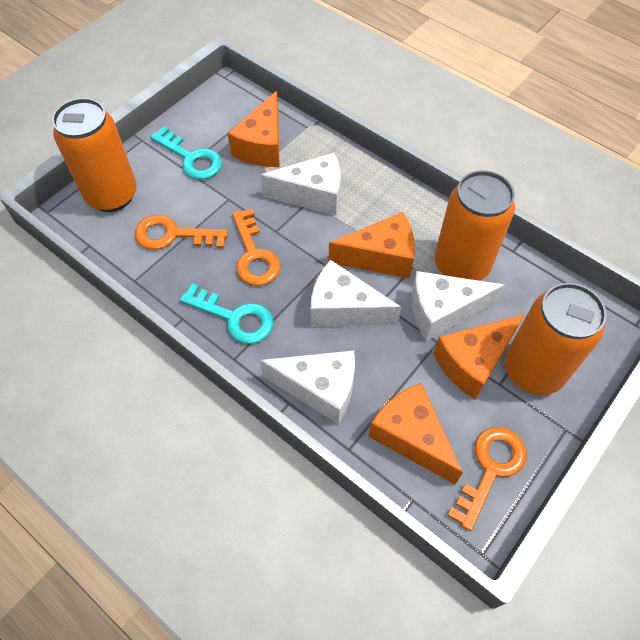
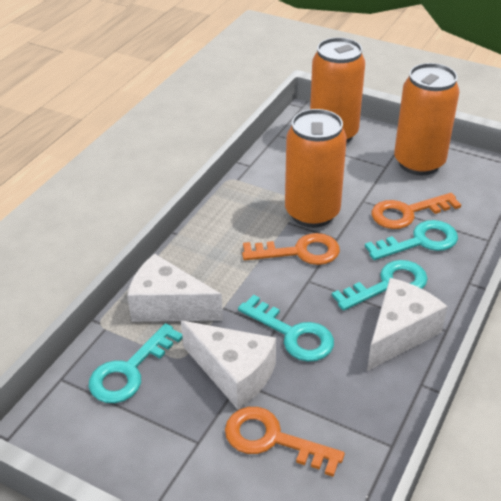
orange cheese: 4 -> 0
turquoise key: 2 -> 4
white cheese: 4 -> 3

